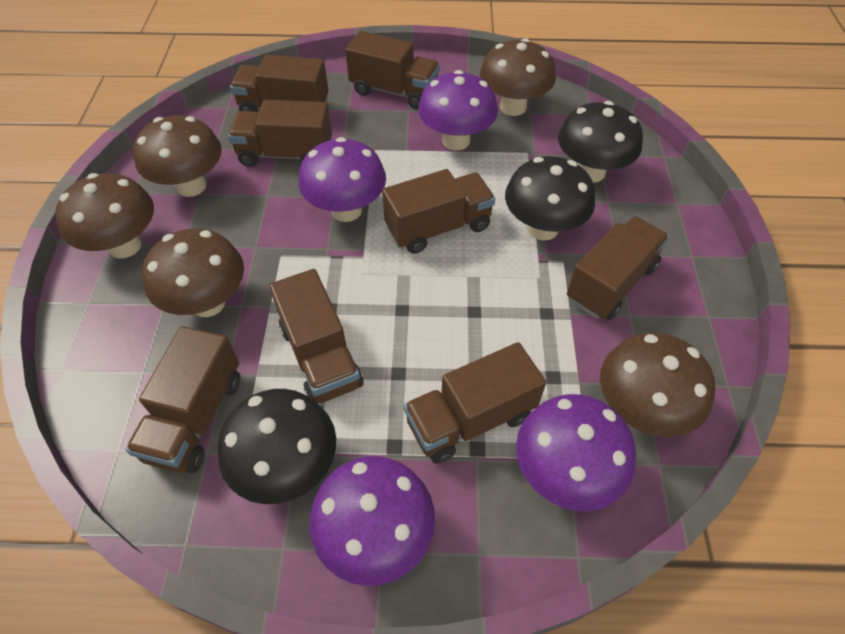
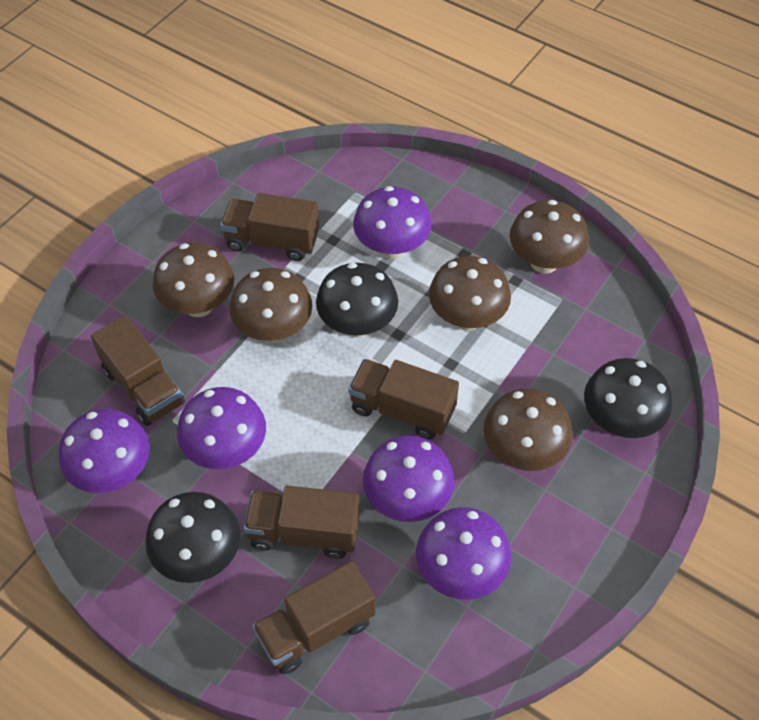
brown truck: 8 -> 5
purple mushroom: 4 -> 5

